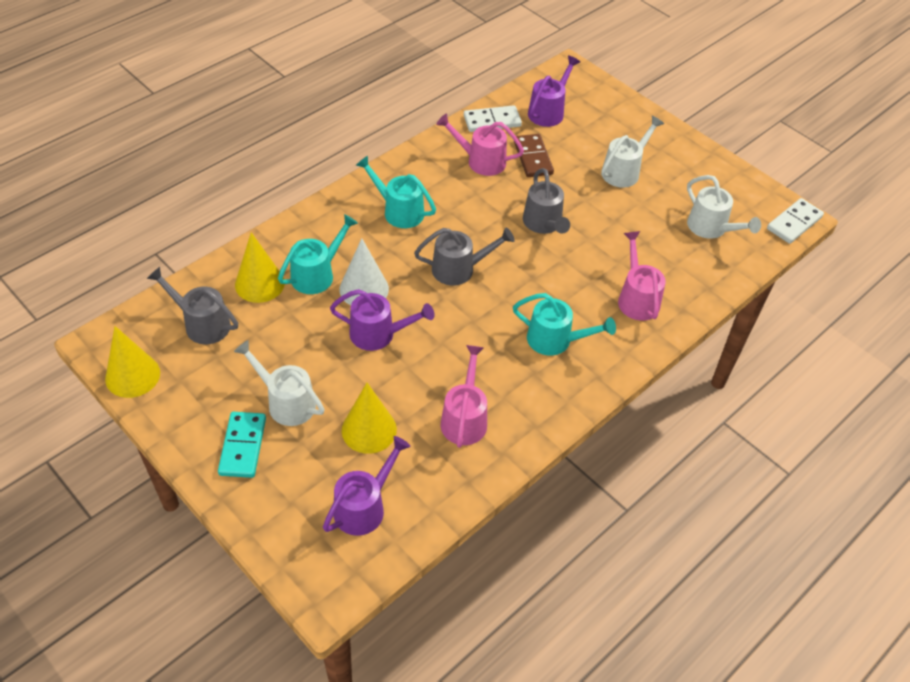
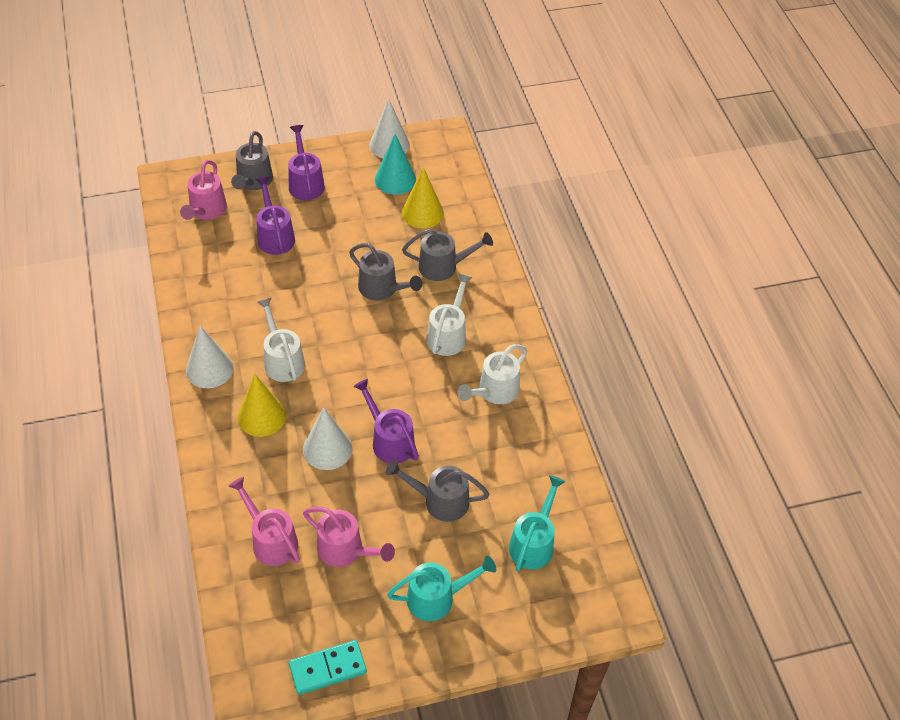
brown domino: 1 -> 0
grey watering can: 3 -> 4
turquoise cone: 0 -> 1
turquoise watering can: 3 -> 2
white cone: 1 -> 3
white domino: 2 -> 0
yellow cone: 3 -> 2

